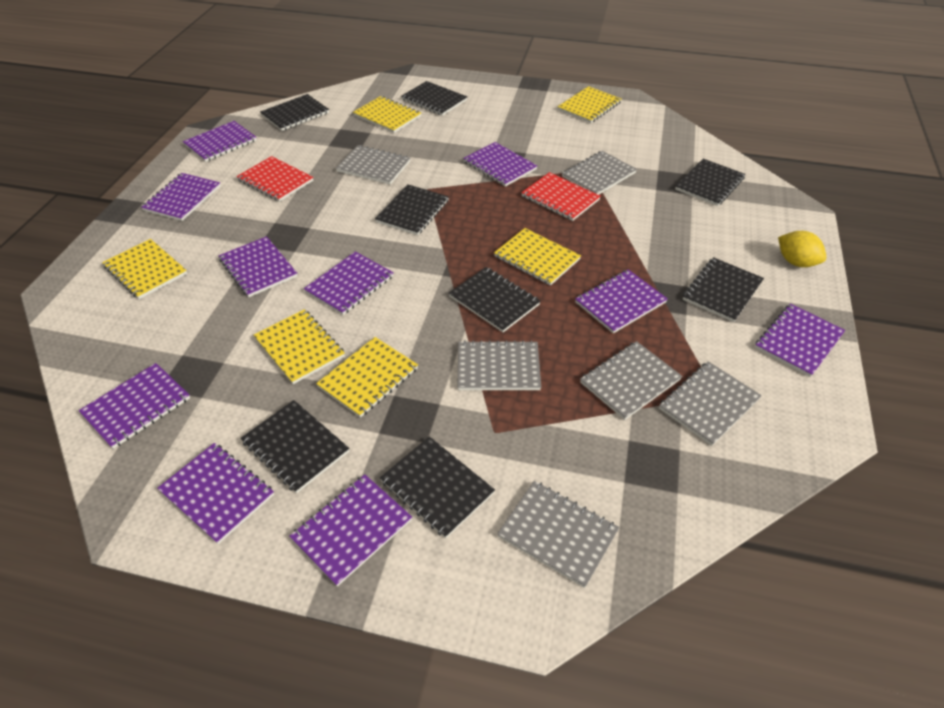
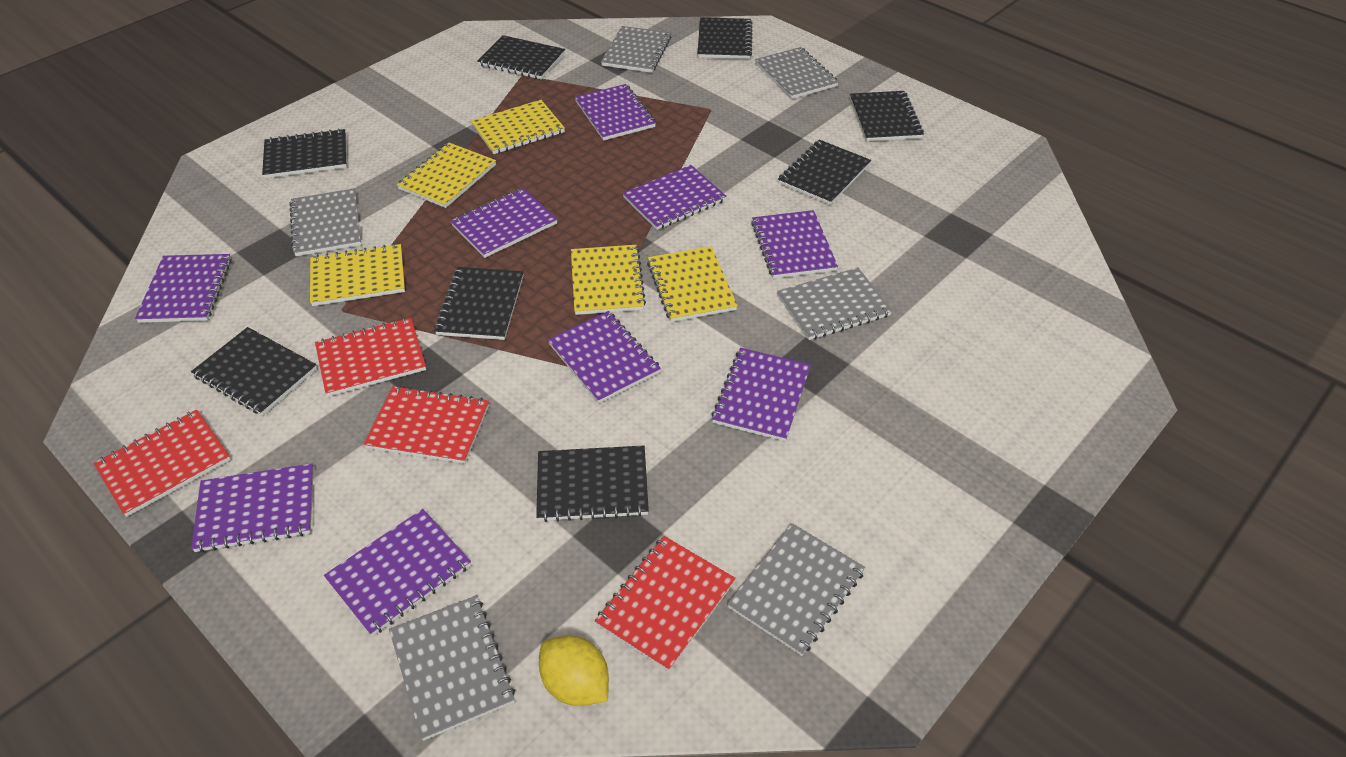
purple notebook: 10 -> 9
red notebook: 2 -> 4
yellow notebook: 6 -> 5

